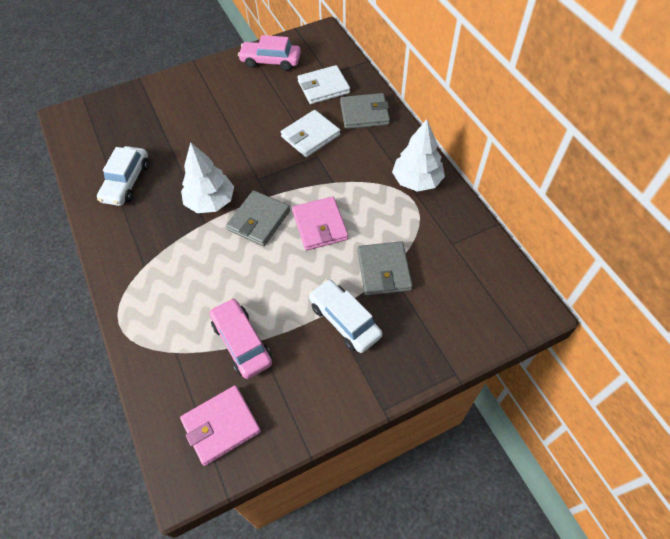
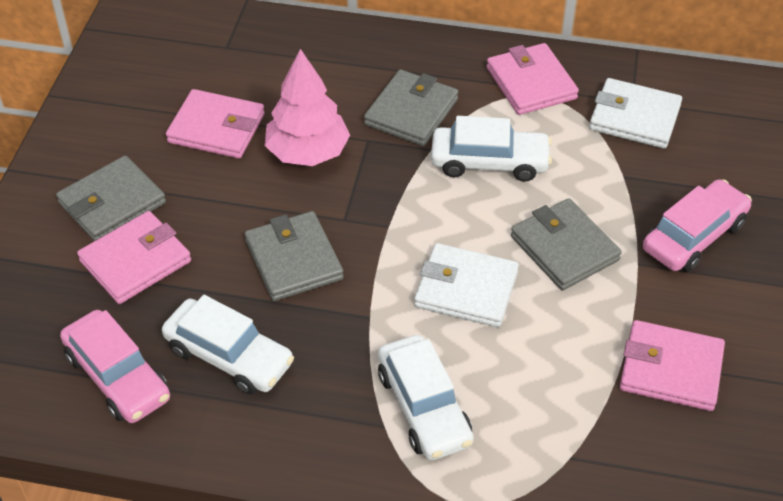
grey wallet: 3 -> 4
pink tree: 0 -> 1
pink wallet: 2 -> 4
white car: 2 -> 3
white tree: 2 -> 0

